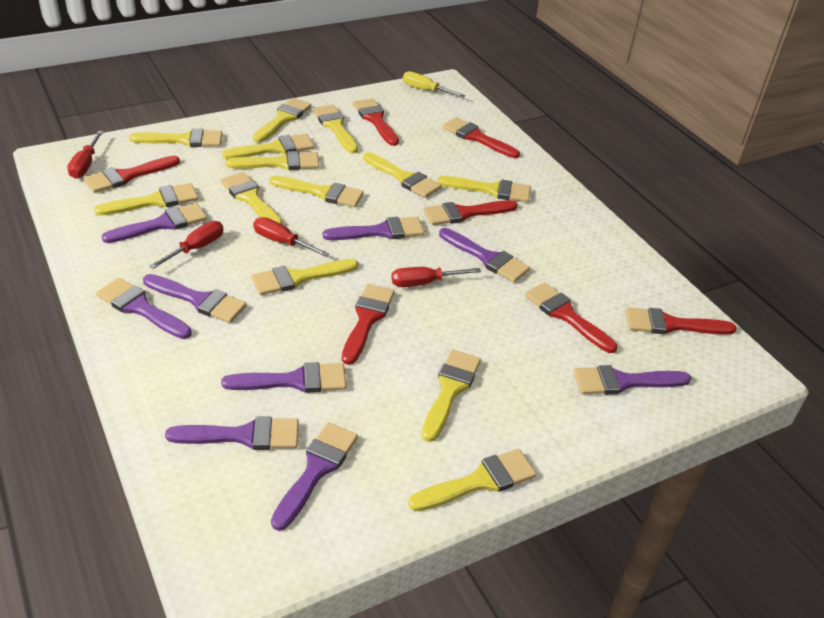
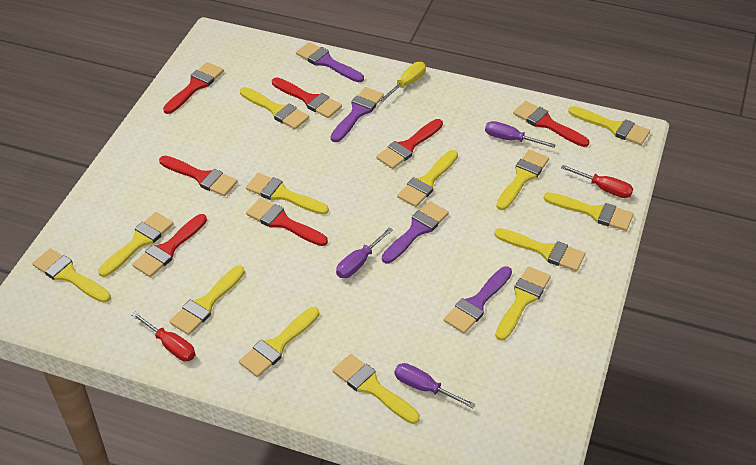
purple brush: 9 -> 4
purple screwdriver: 0 -> 3
red screwdriver: 4 -> 2

